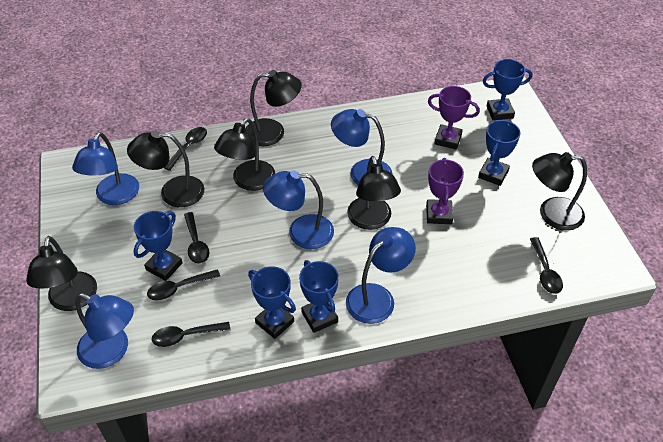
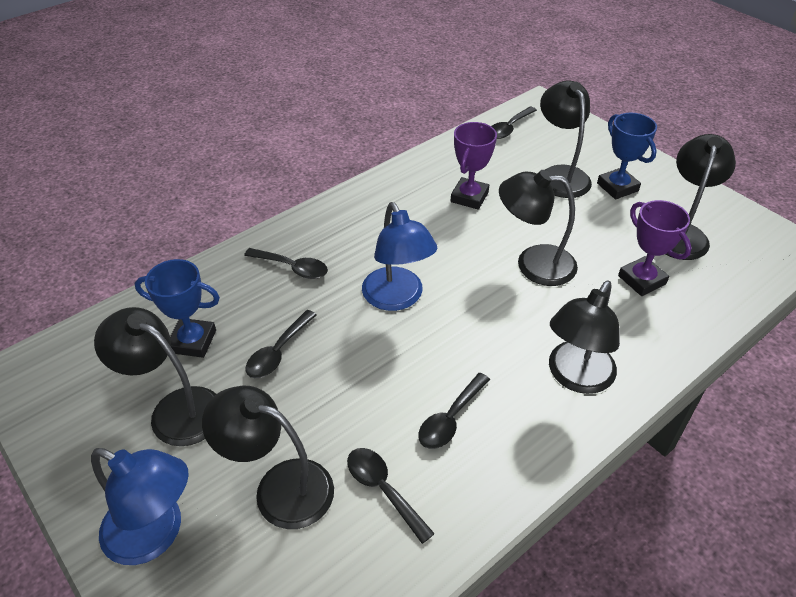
blue lamp: 5 -> 2
blue trophy: 5 -> 2

